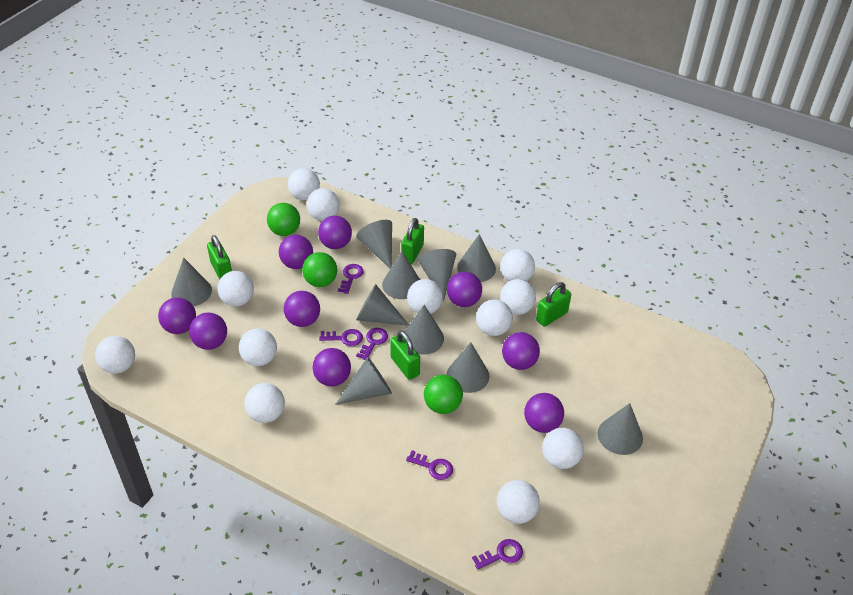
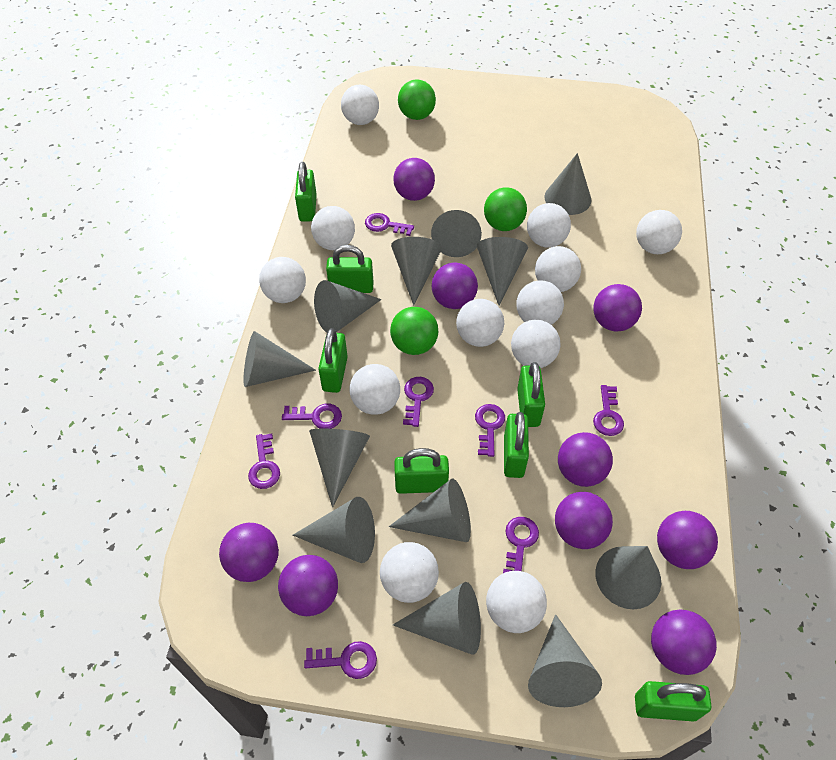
green padlock: 4 -> 7
grey cone: 10 -> 12
purple key: 5 -> 8

